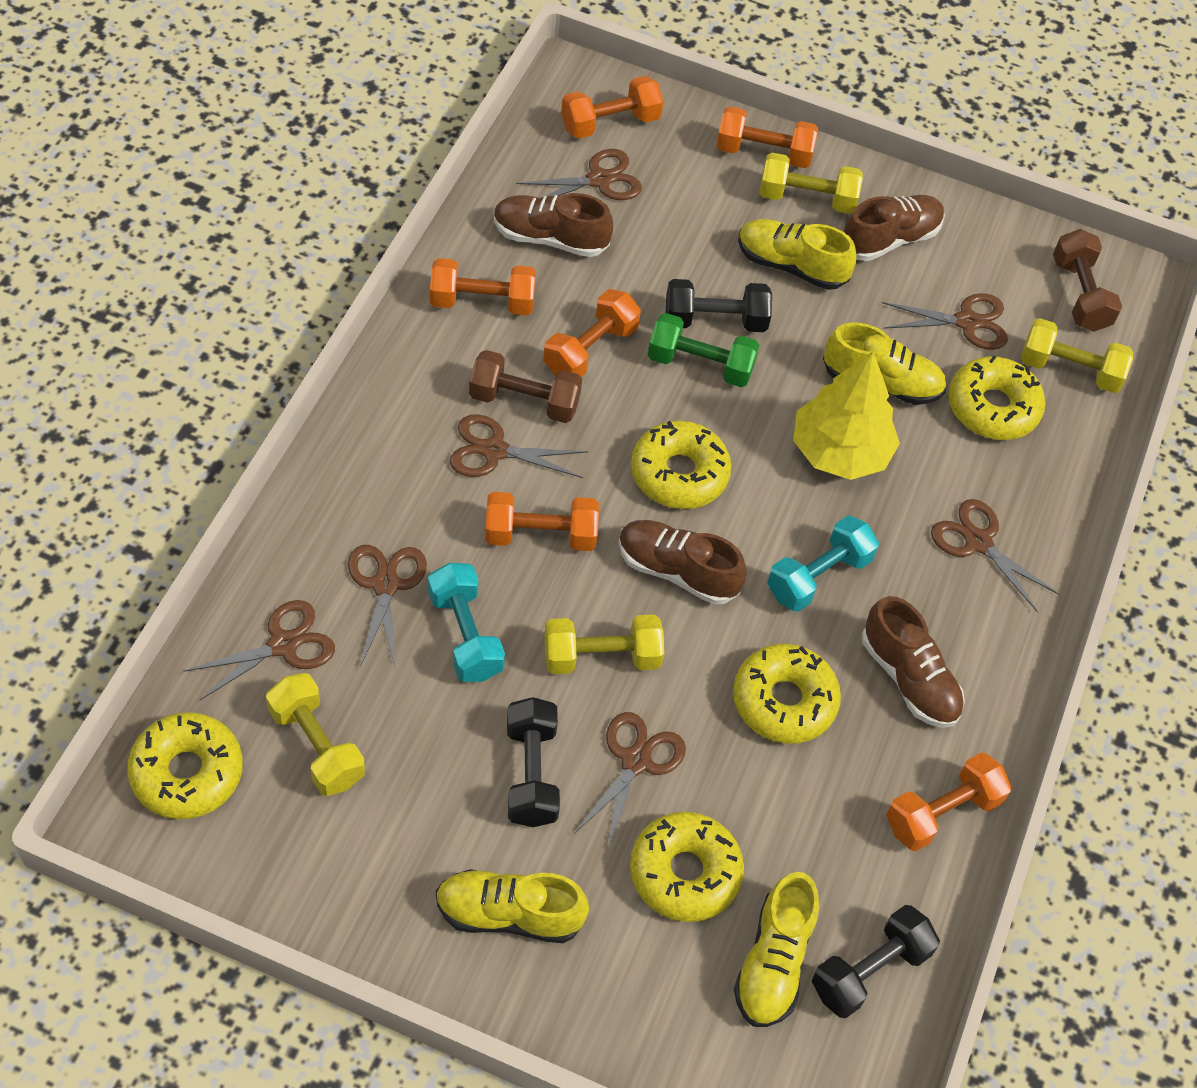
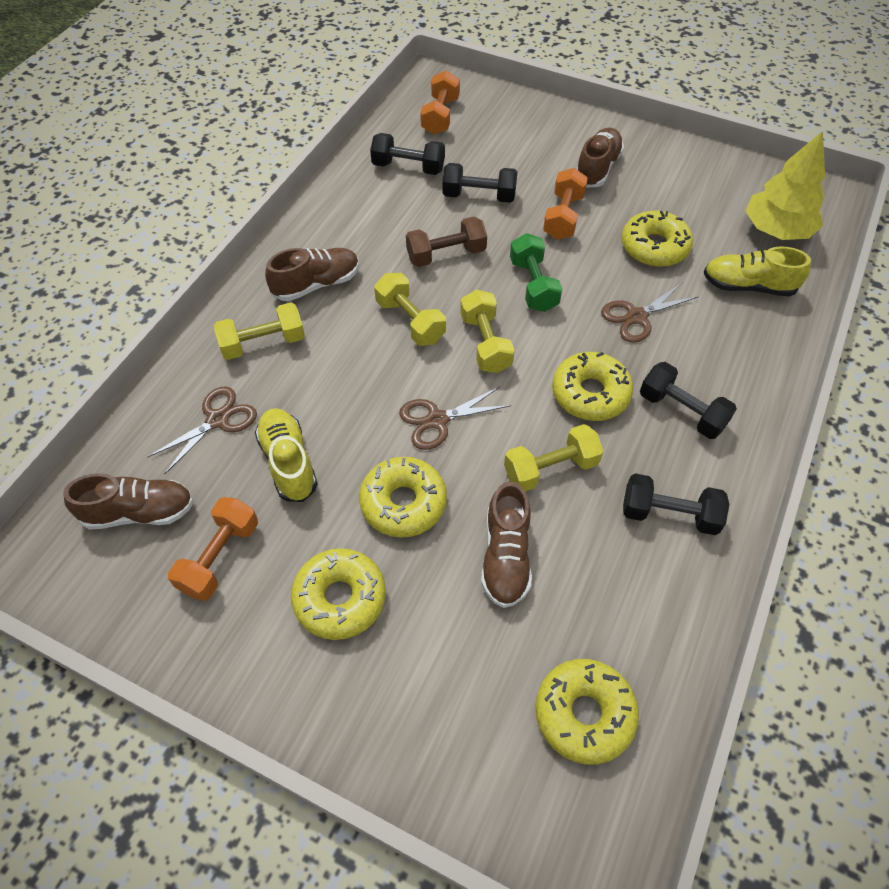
black dumbbell: 3 -> 4
brown dumbbell: 2 -> 1
brown scissors: 7 -> 3
orange dumbbell: 6 -> 3
turquoise dumbbell: 2 -> 0
yellow shoe: 4 -> 2

